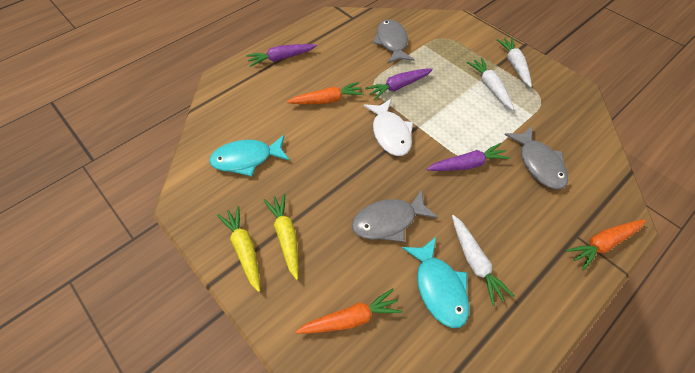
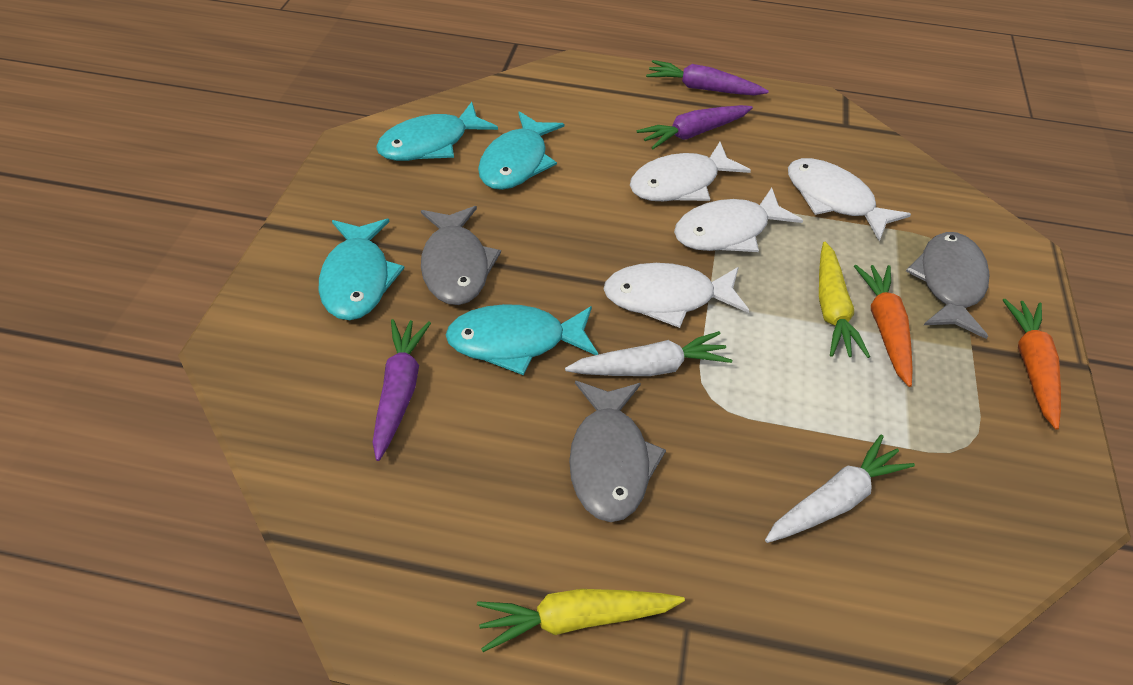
orange carrot: 3 -> 2
turquoise fish: 2 -> 4
white carrot: 3 -> 2
white fish: 1 -> 4

